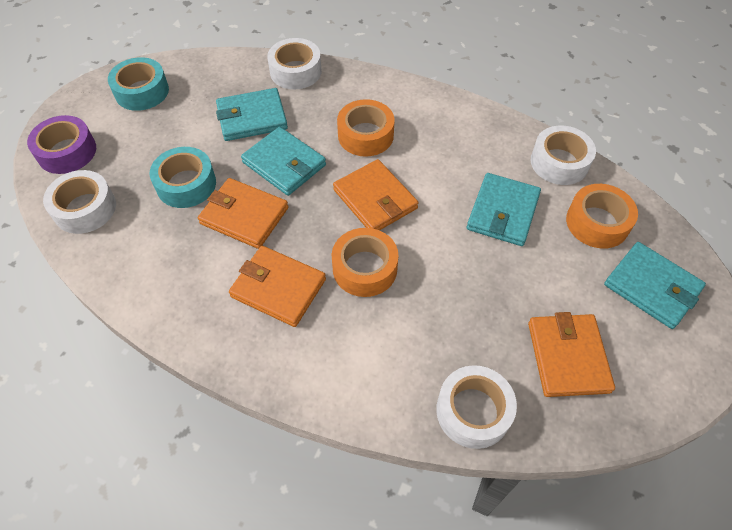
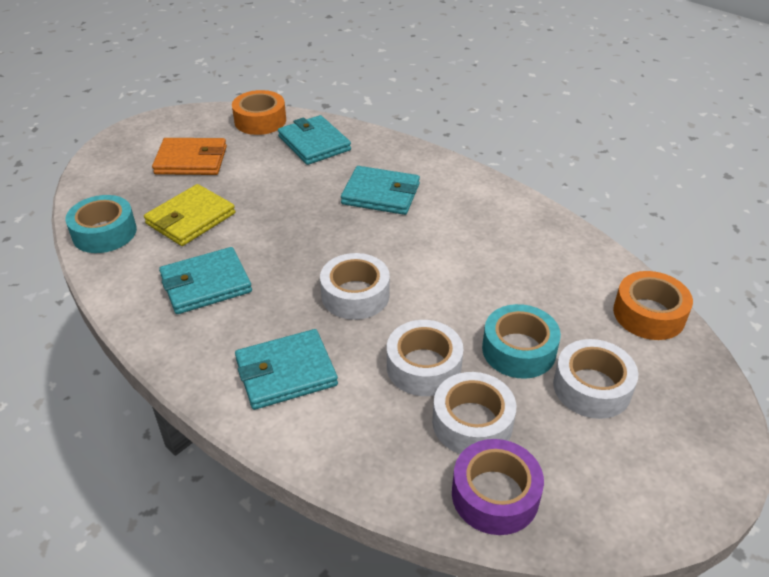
orange tape: 3 -> 2
orange wallet: 4 -> 1
yellow wallet: 0 -> 1

